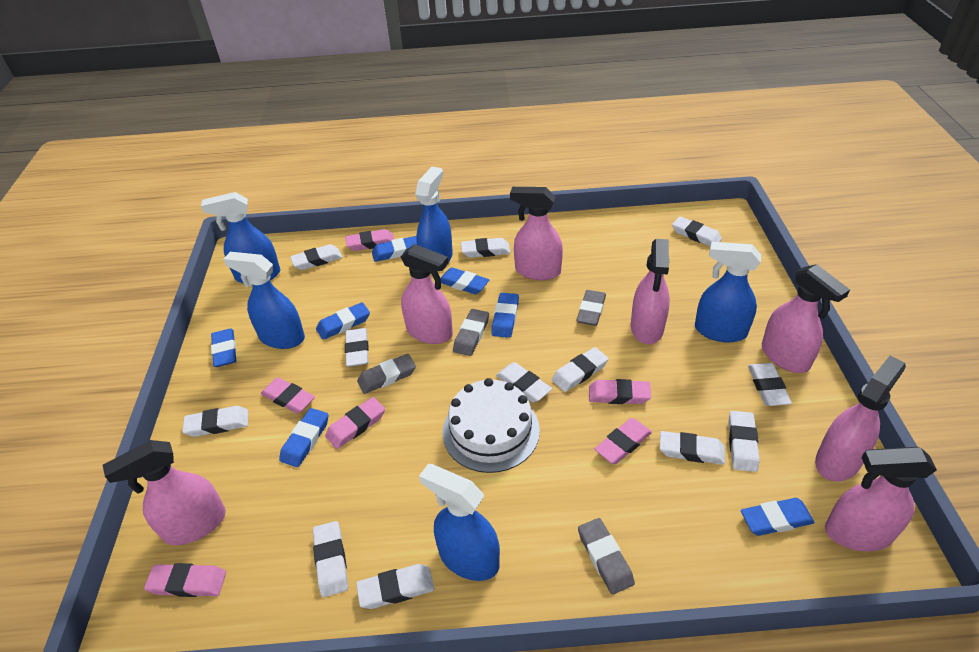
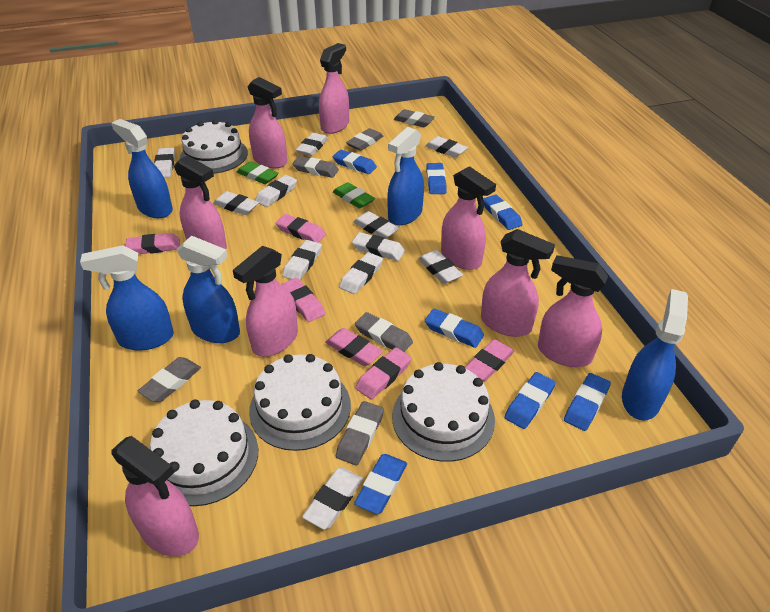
green eraser: 0 -> 2
grey eraser: 4 -> 6
pink spray bottle: 7 -> 8
white cake: 1 -> 4
white eraser: 12 -> 11

